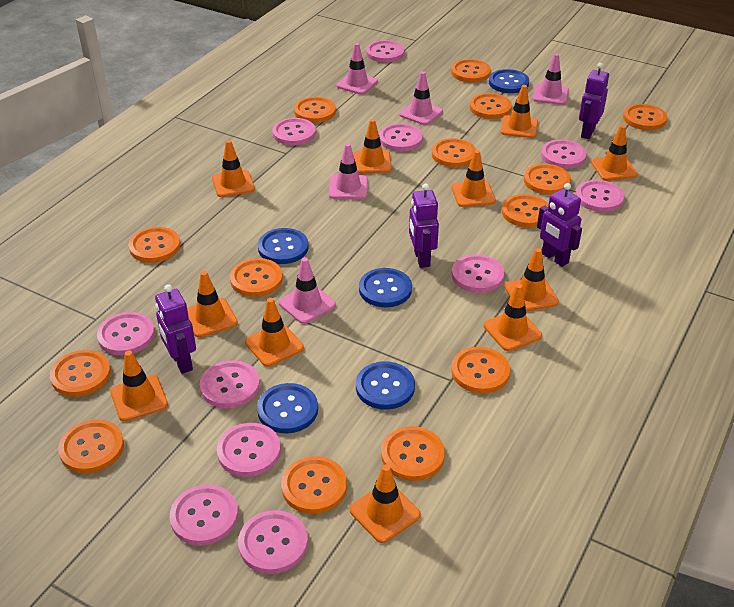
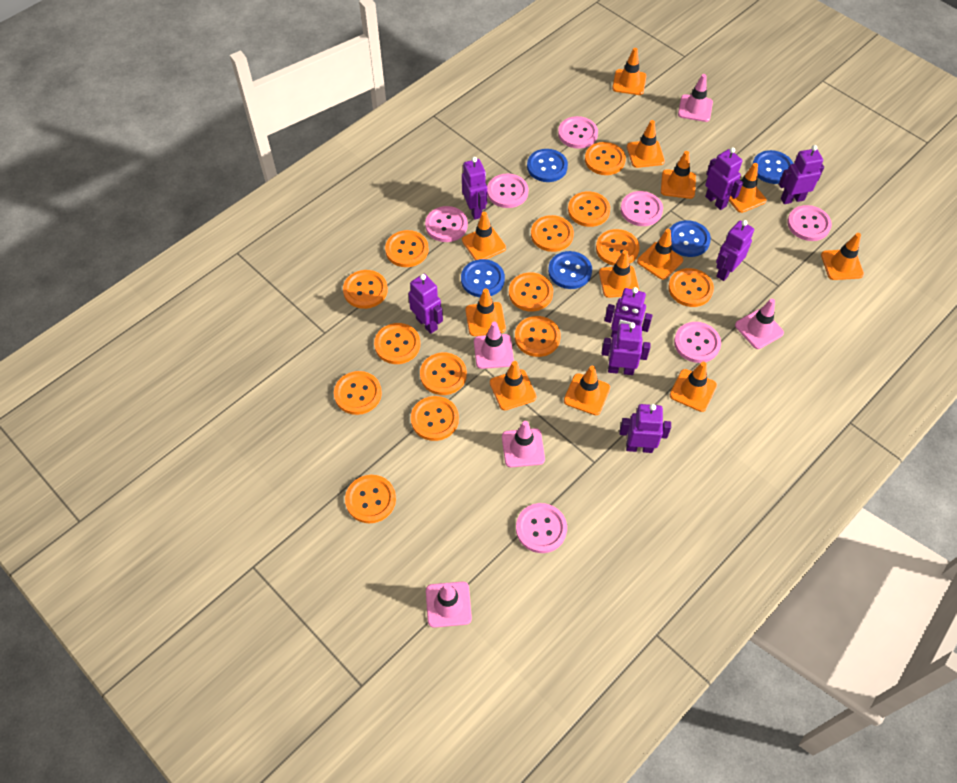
orange traffic cone: 11 -> 12
pink button: 11 -> 7
purple robot: 4 -> 8

